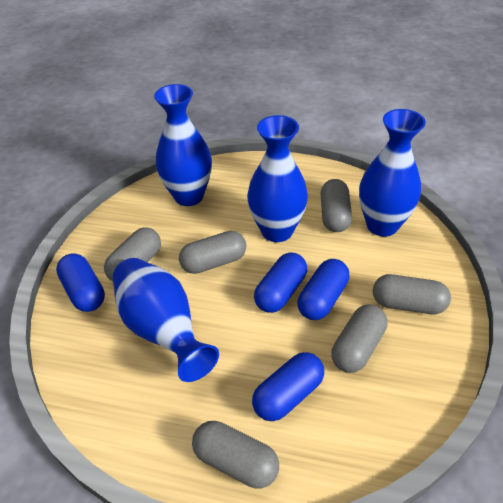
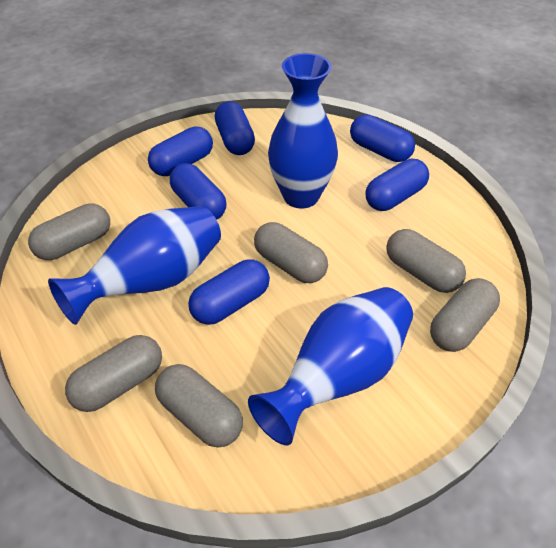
blue capsule: 4 -> 6
blue vase: 4 -> 3

